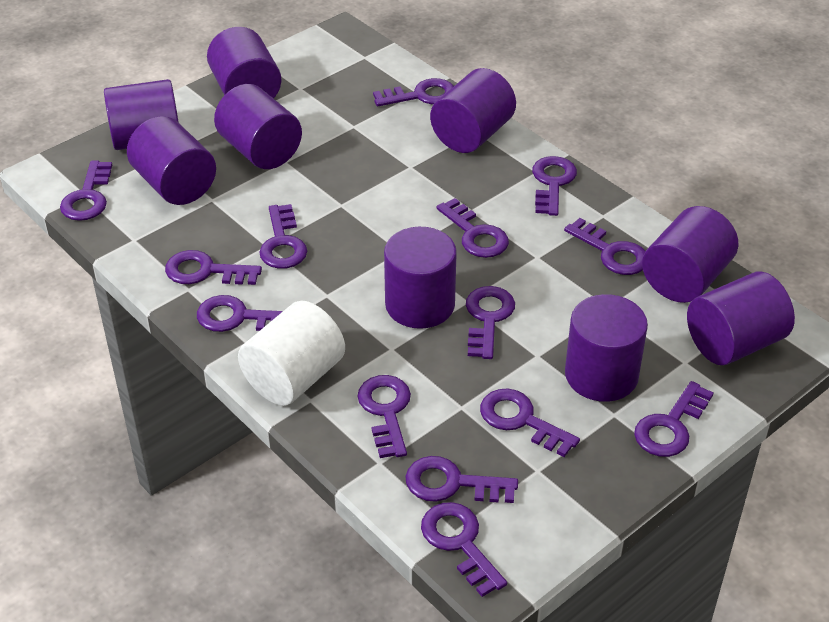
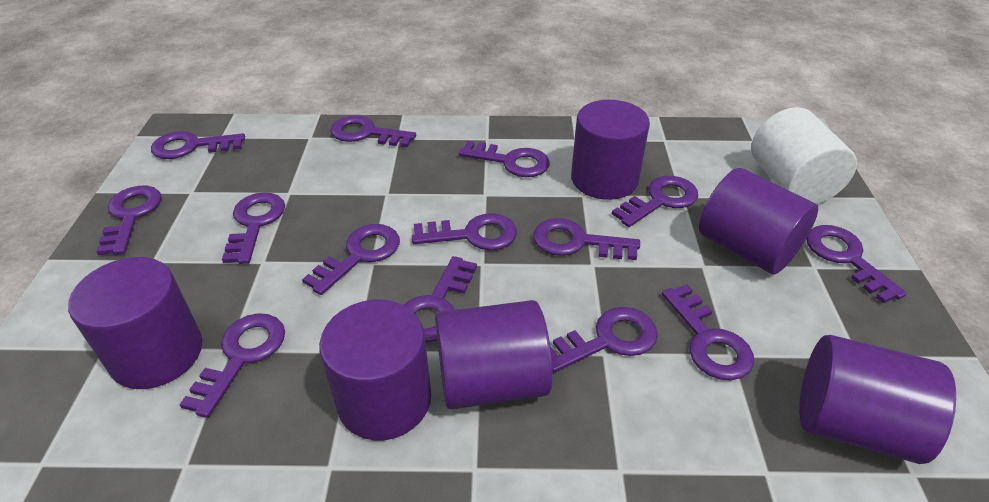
purple cylinder: 9 -> 6

